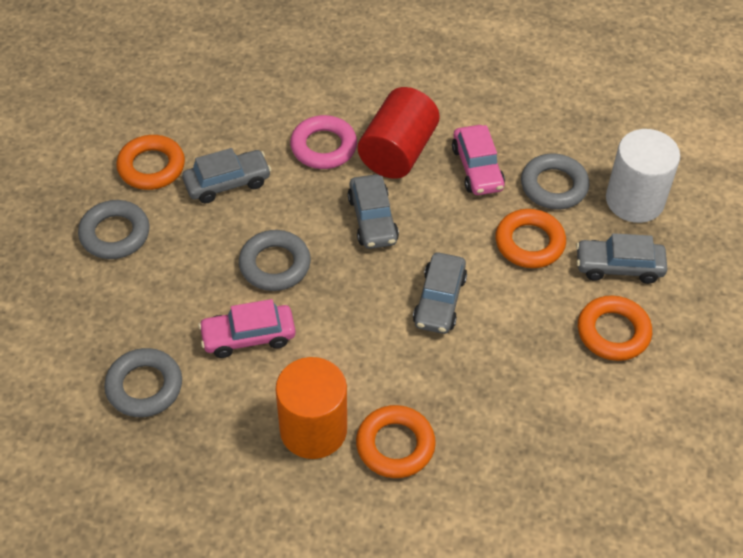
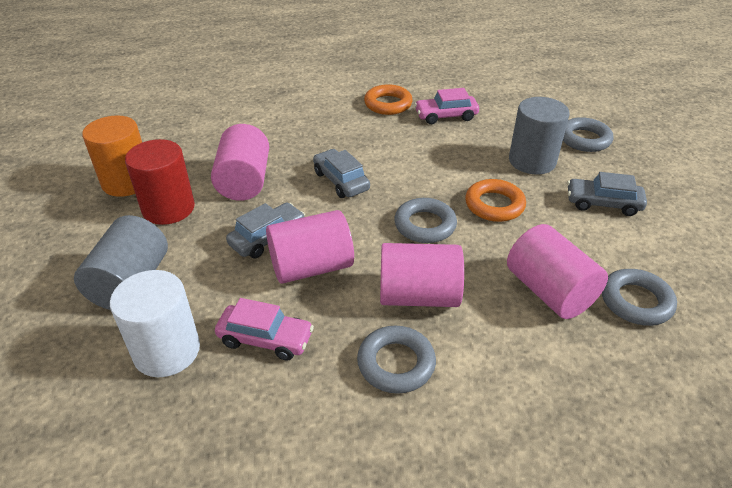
grey car: 4 -> 3
grey cylinder: 0 -> 2
orange ring: 4 -> 2
pink cylinder: 0 -> 4
pink ring: 1 -> 0

